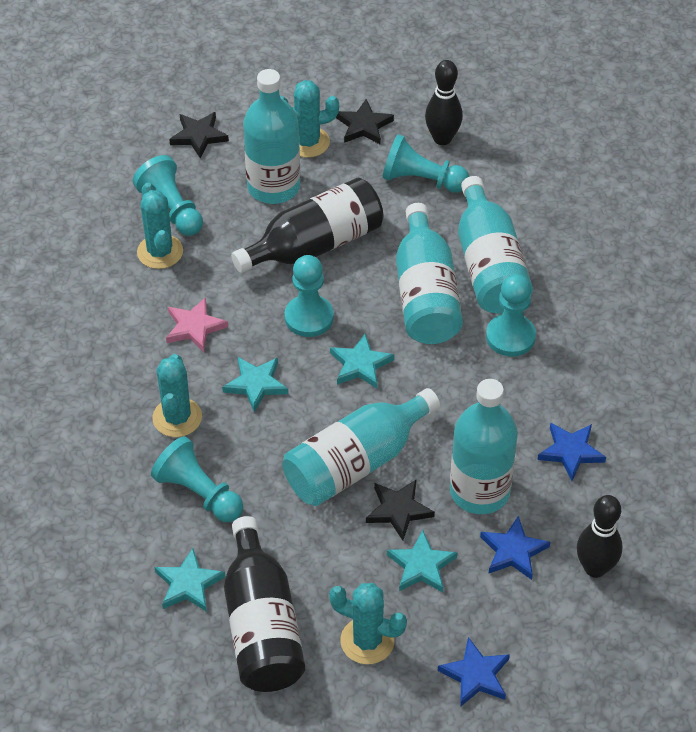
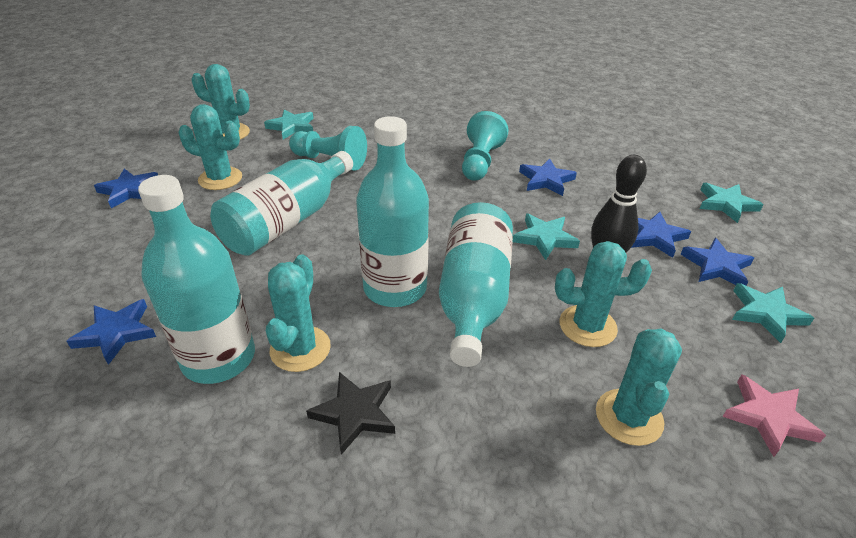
black bottle: 2 -> 0
black bowling pin: 2 -> 1
black star: 3 -> 1
blue star: 3 -> 5
turquoise bottle: 5 -> 4
turquoise cactus: 4 -> 5
turquoise pawn: 5 -> 2

